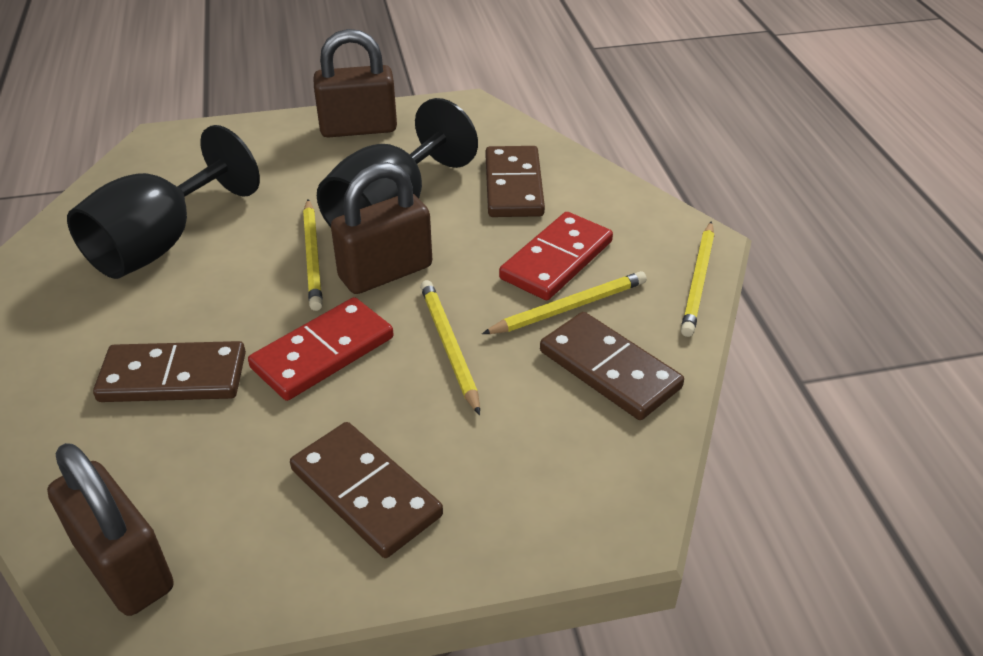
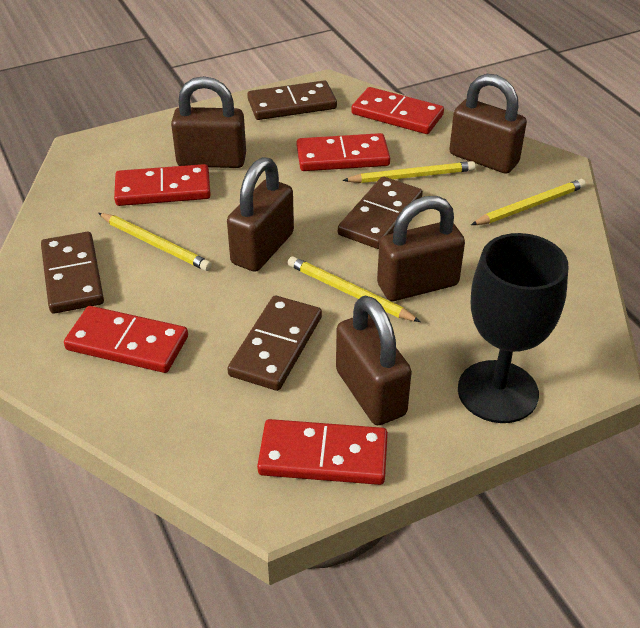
black goblet: 2 -> 1
brown padlock: 3 -> 5
red domino: 2 -> 5

